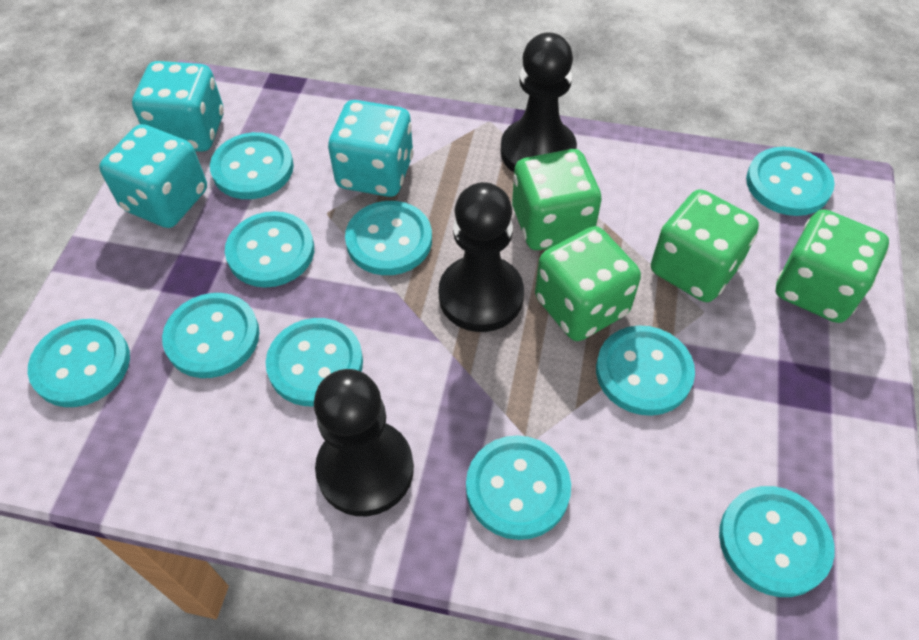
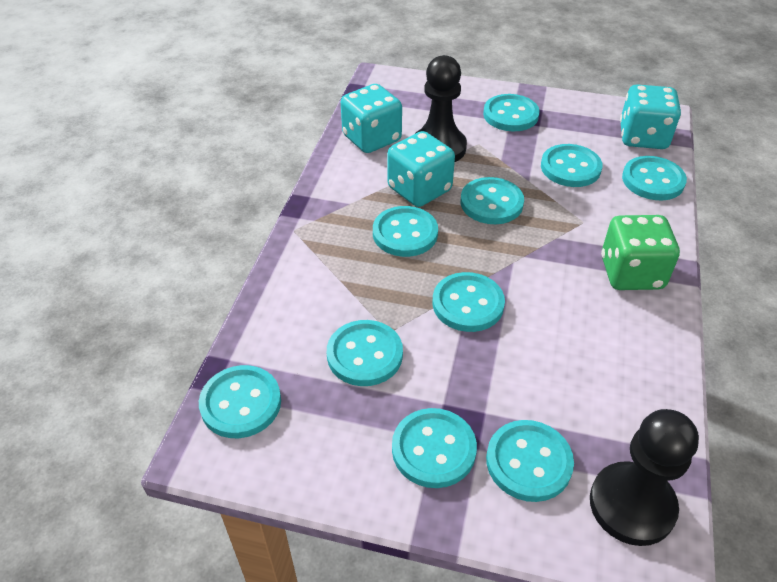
black pawn: 3 -> 2
green dice: 4 -> 1

